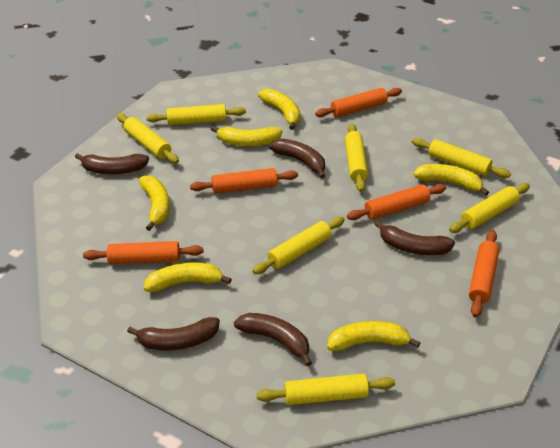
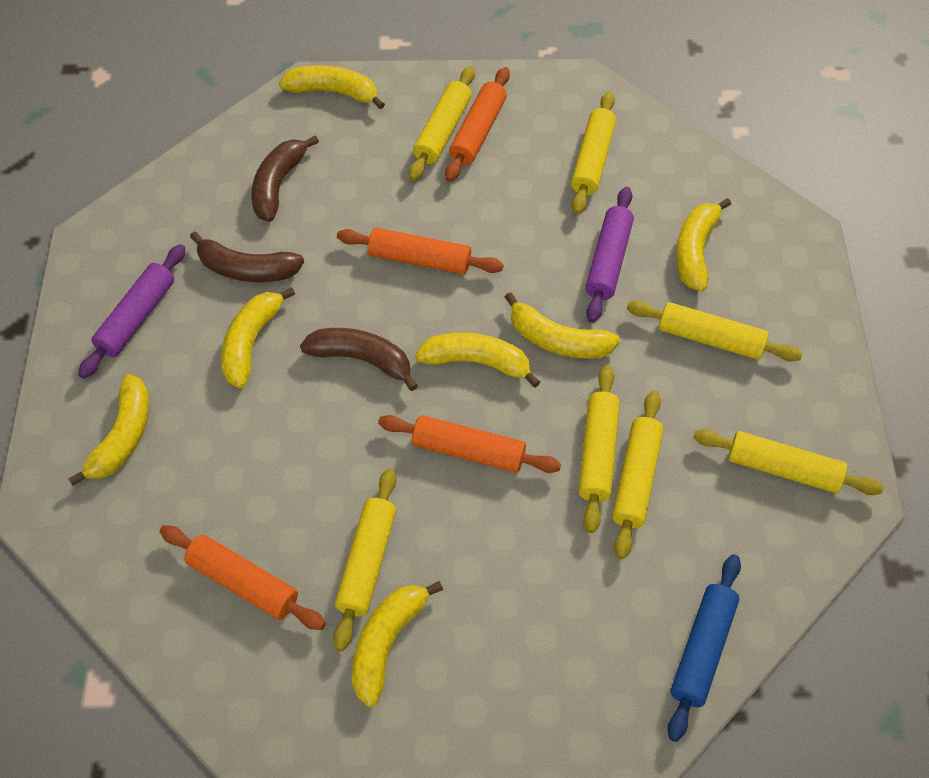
blue rolling pin: 0 -> 1
brown banana: 5 -> 3
orange rolling pin: 5 -> 4
purple rolling pin: 0 -> 2
yellow banana: 6 -> 7

